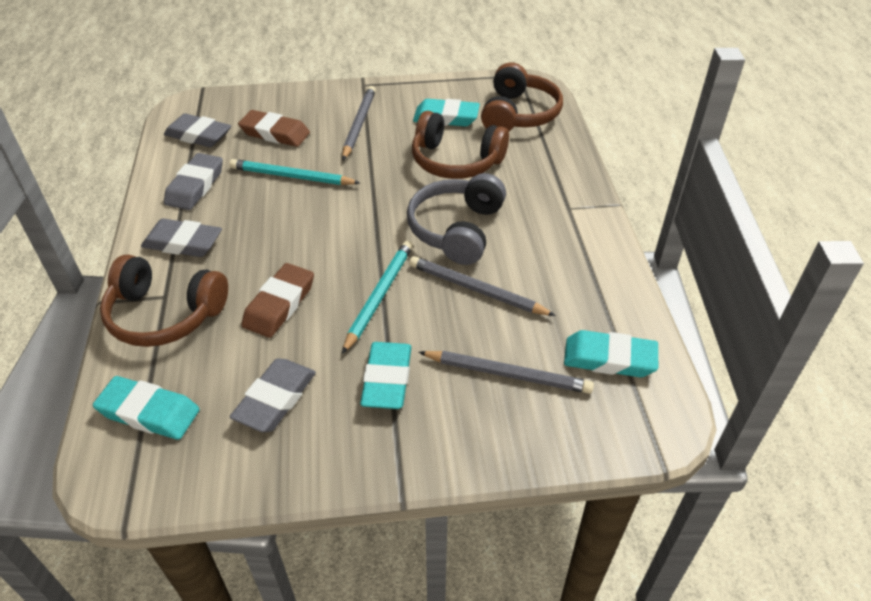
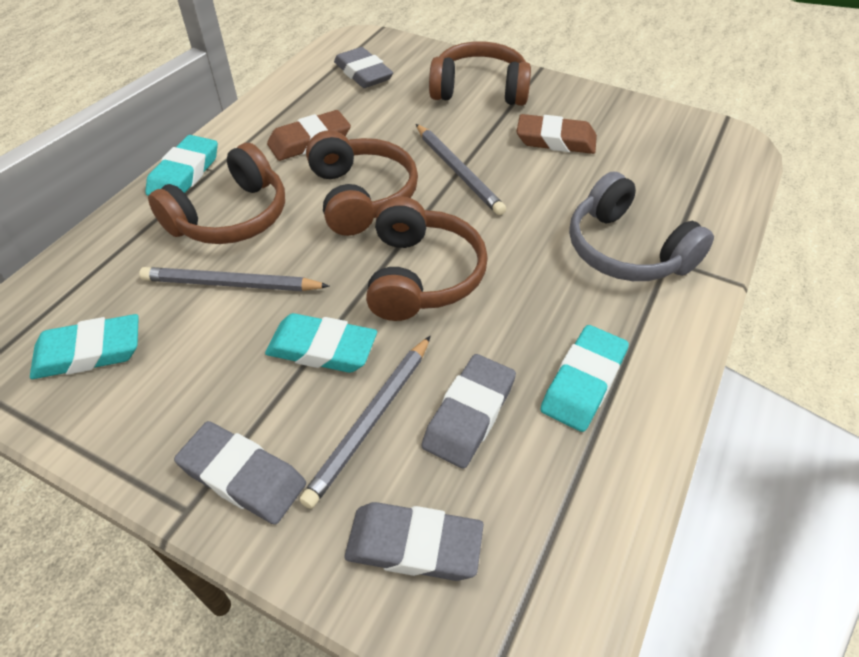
brown headphones: 3 -> 4
turquoise pencil: 2 -> 0

